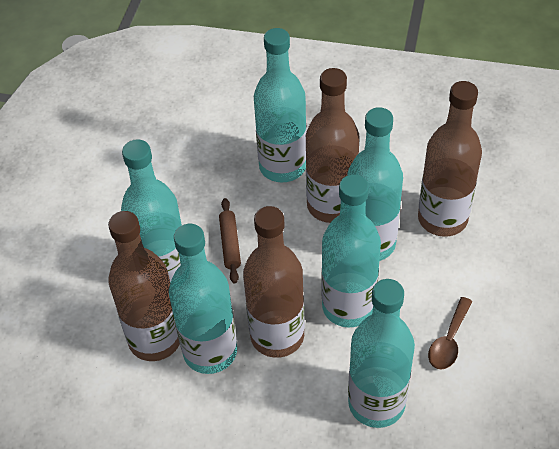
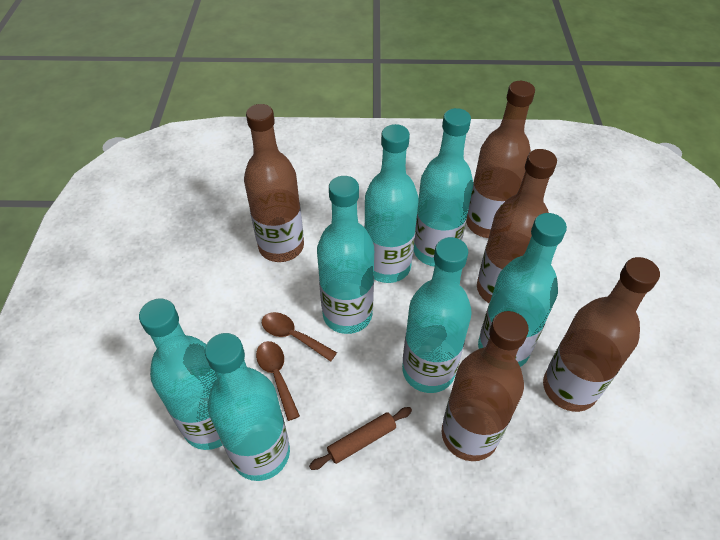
brown bottle: 4 -> 5
brown spoon: 1 -> 2
turquoise bottle: 6 -> 7

